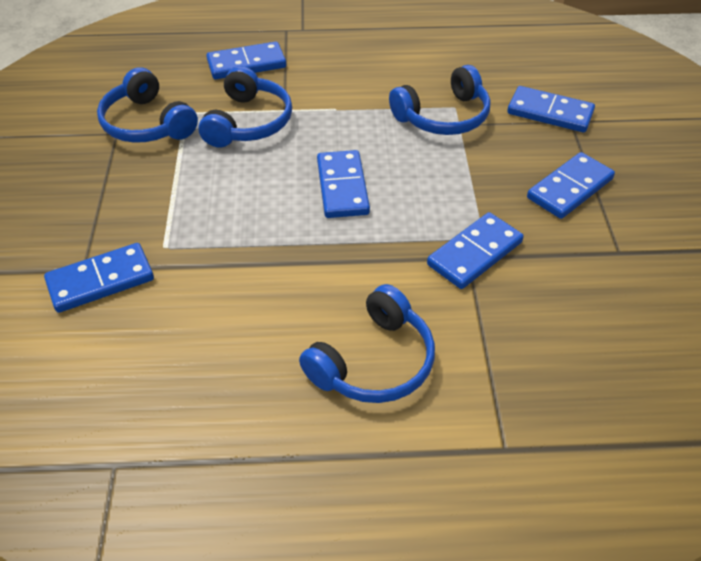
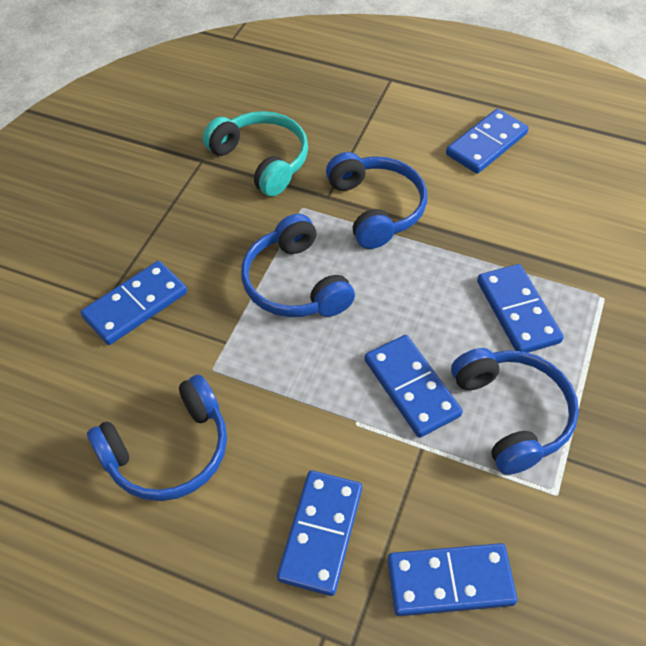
turquoise headphones: 0 -> 1

